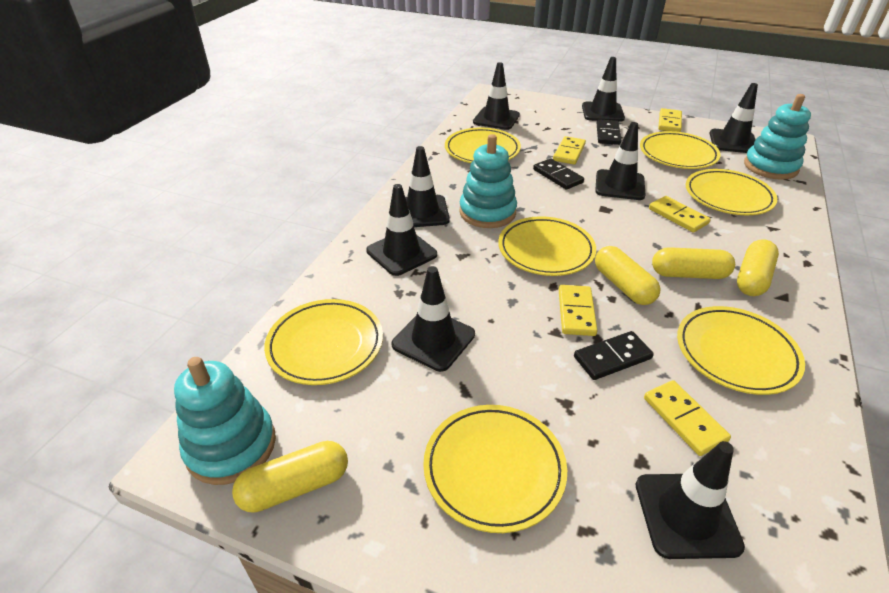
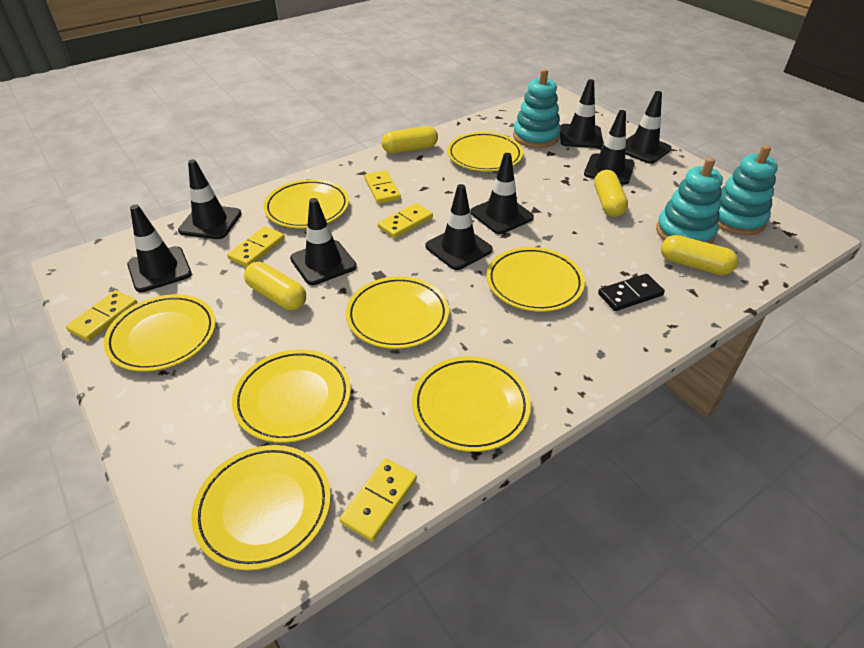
black domino: 3 -> 1
yellow plate: 7 -> 8

